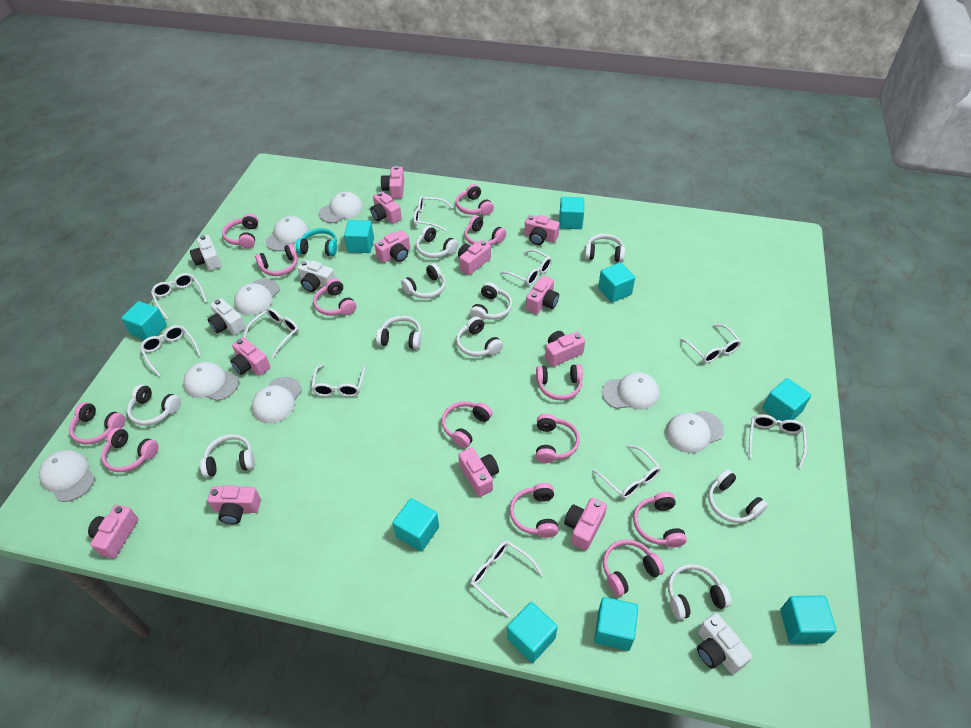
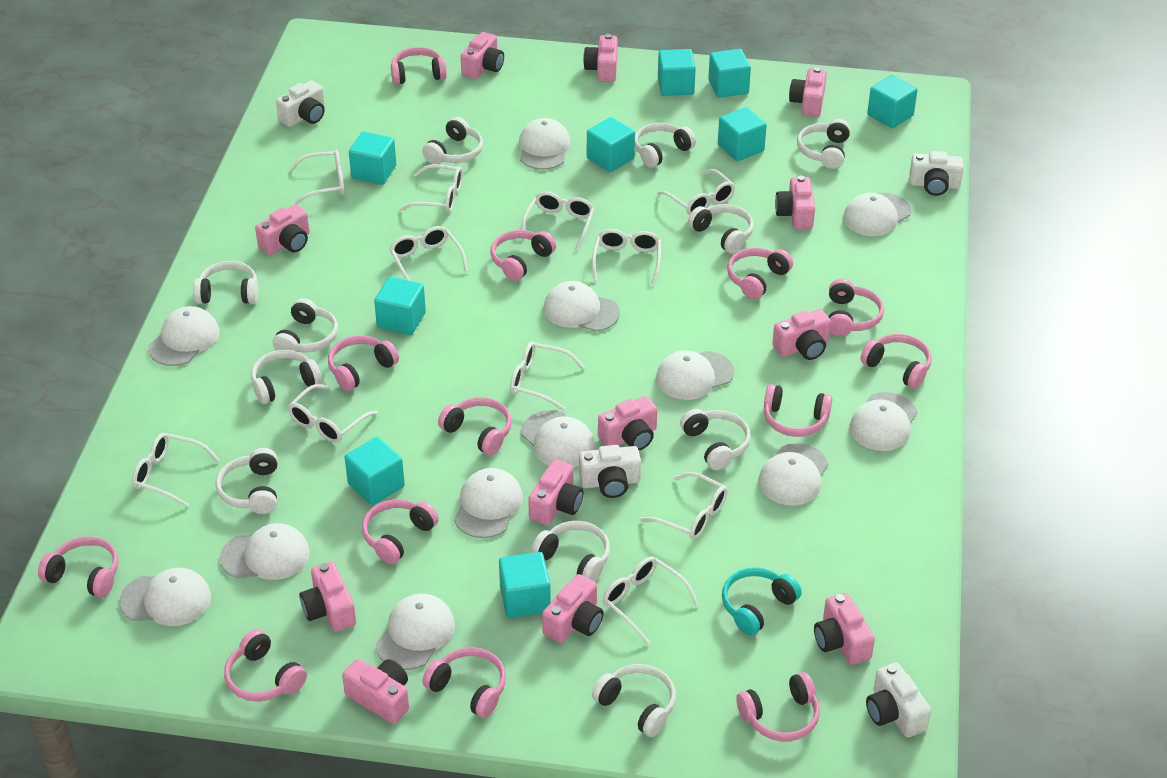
white cap: 8 -> 12
white glasses: 10 -> 11
white headphones: 10 -> 11

